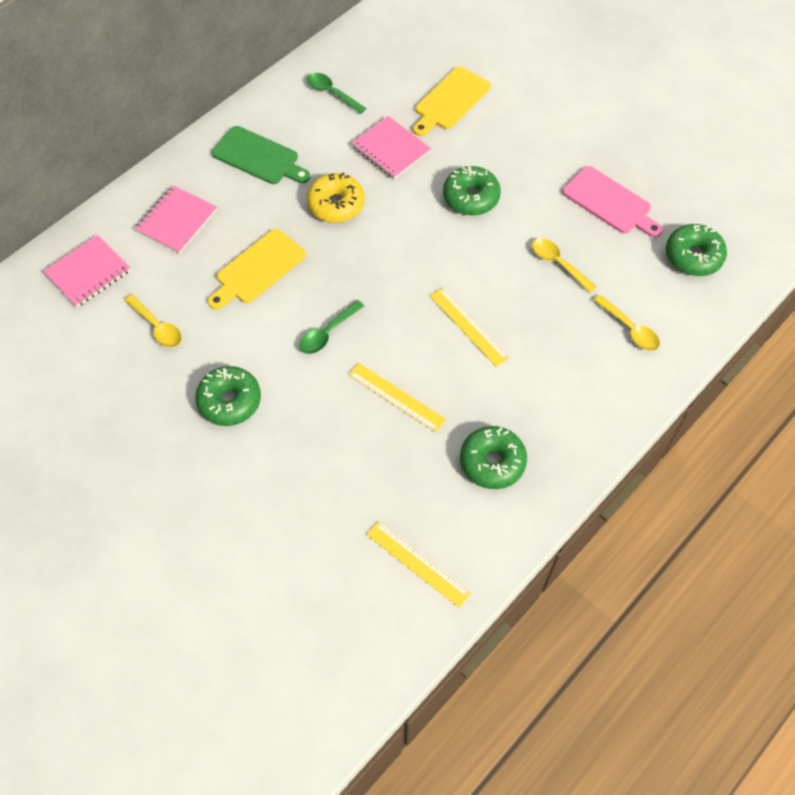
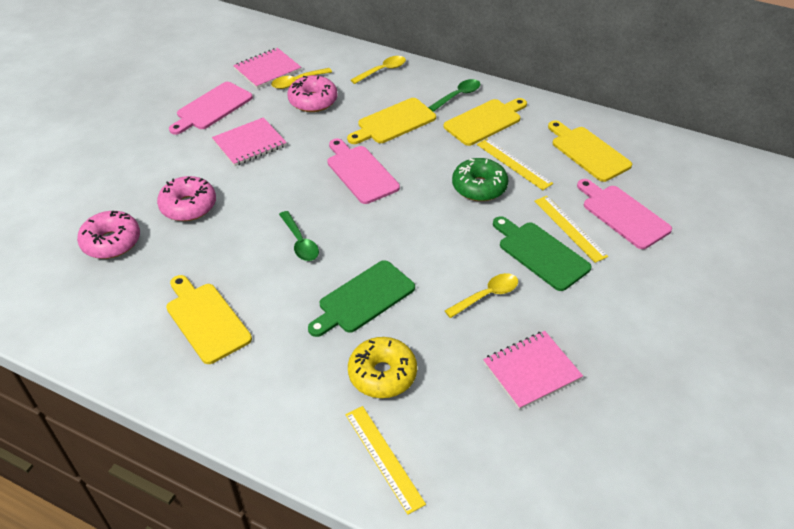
green cutting board: 1 -> 2
green donut: 4 -> 1
pink cutting board: 1 -> 3
pink donut: 0 -> 3
yellow cutting board: 2 -> 4

